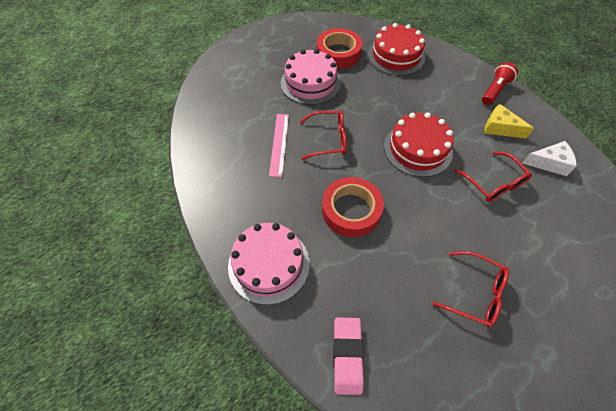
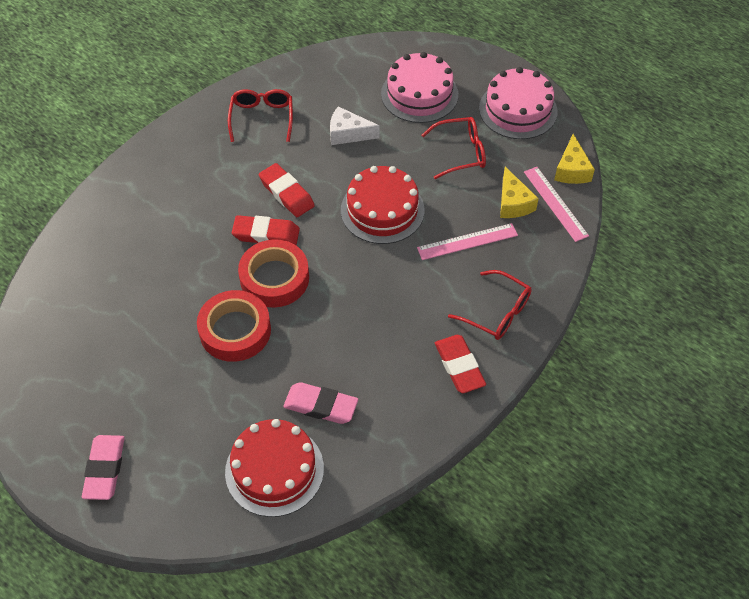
pink eraser: 1 -> 2
pink ruler: 1 -> 2
red eraser: 0 -> 3
red flashlight: 1 -> 0
yellow cheese: 1 -> 2

